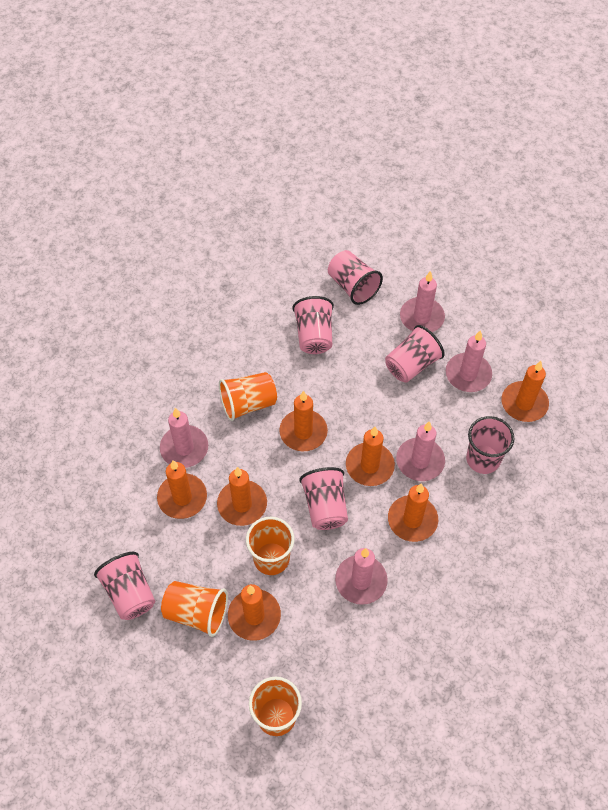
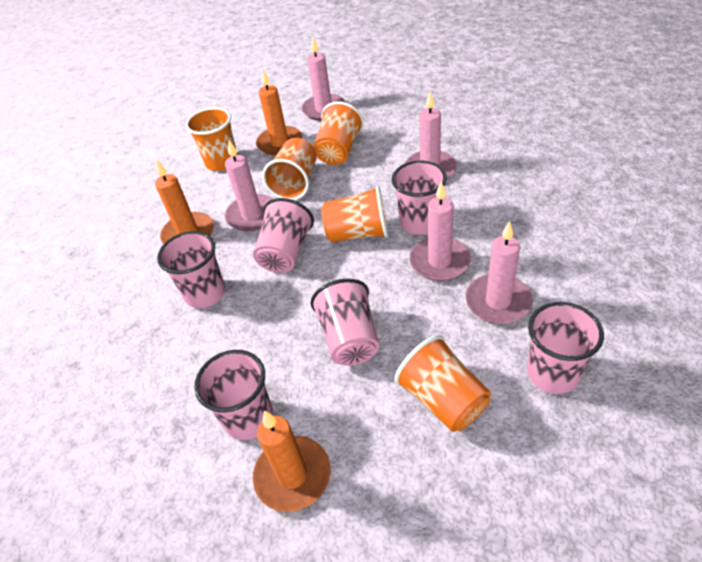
orange candle: 7 -> 3
orange cup: 4 -> 5

